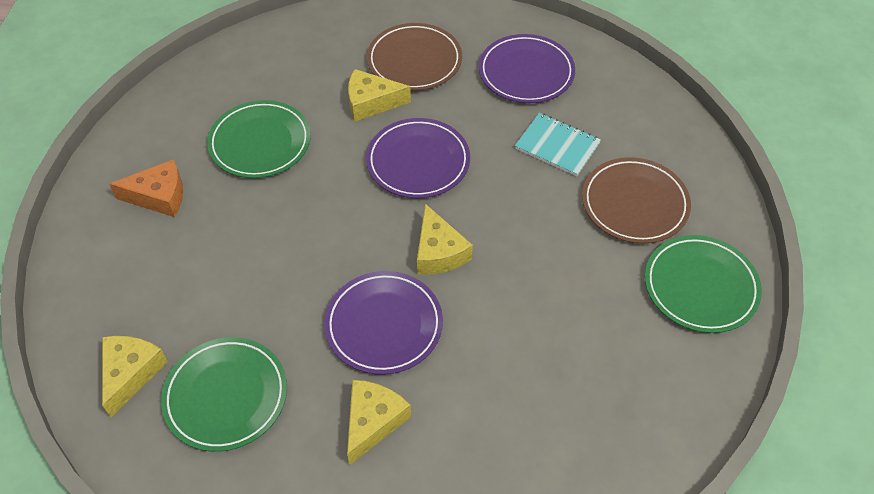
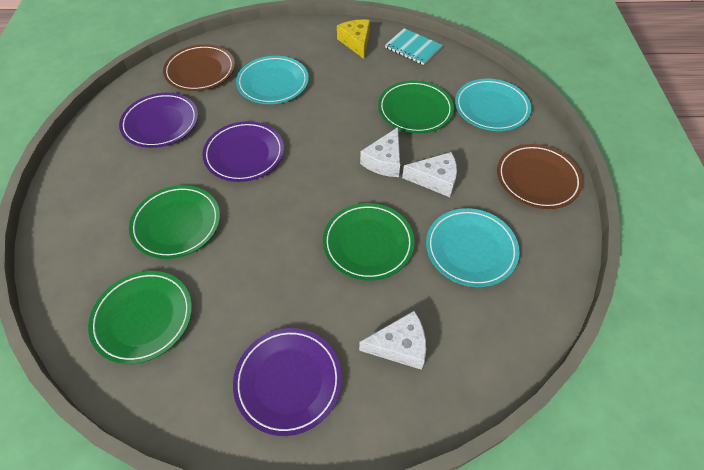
green plate: 3 -> 4
orange cheese: 1 -> 0
turquoise plate: 0 -> 3
white cheese: 0 -> 3
yellow cheese: 4 -> 1

